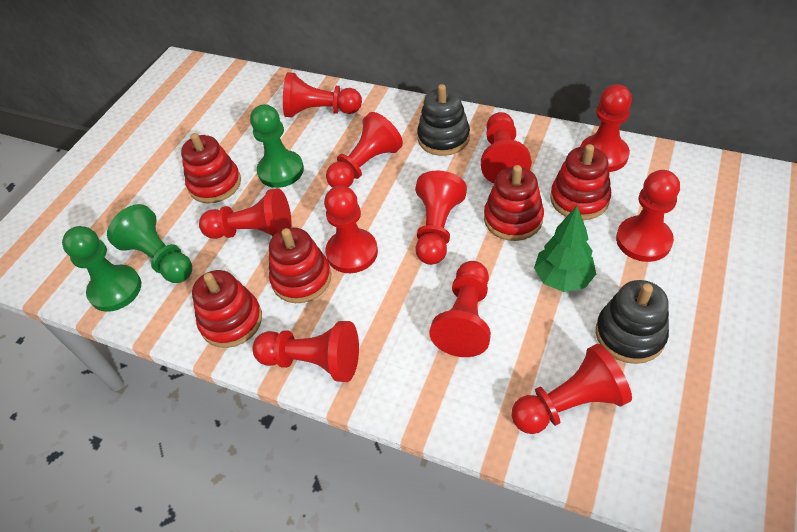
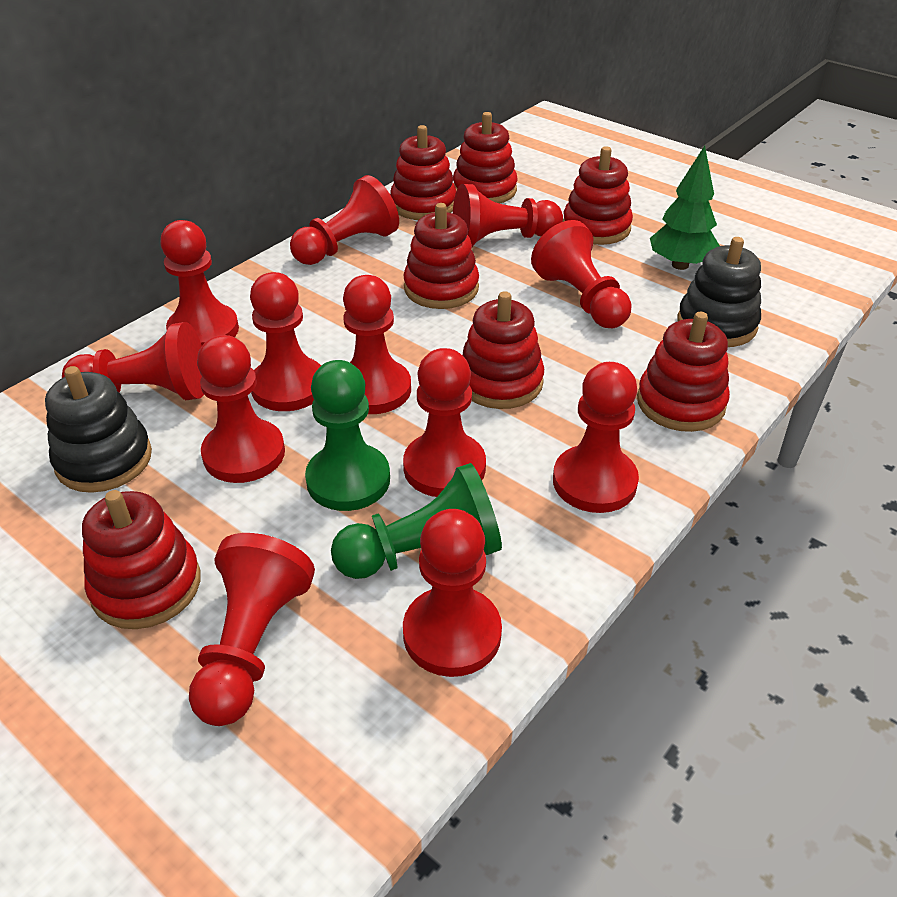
green pawn: 3 -> 2
red pawn: 11 -> 12
red stacking toy: 5 -> 7

